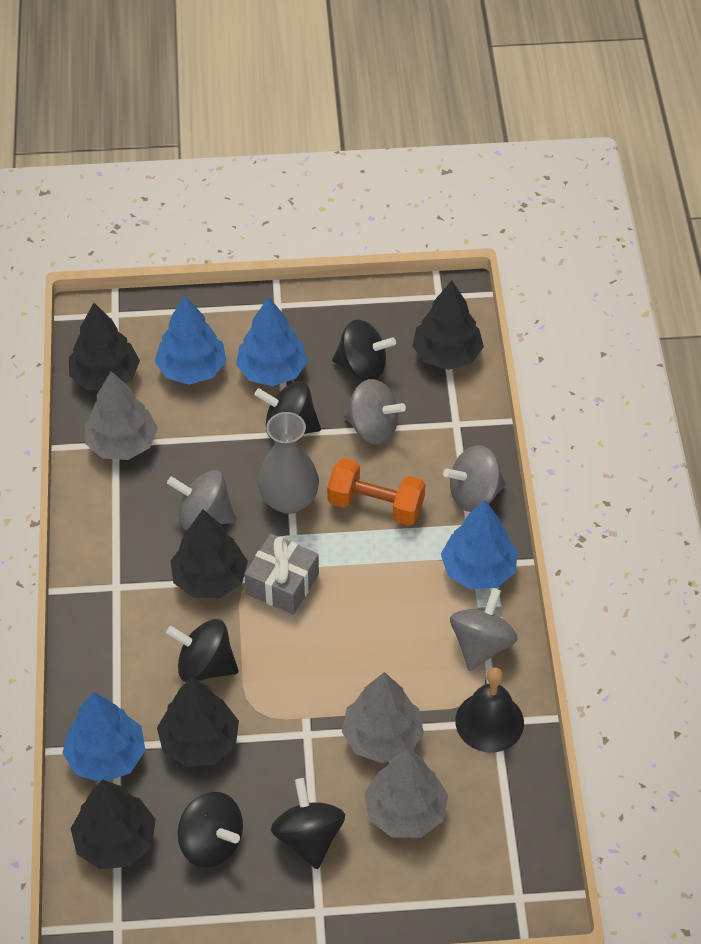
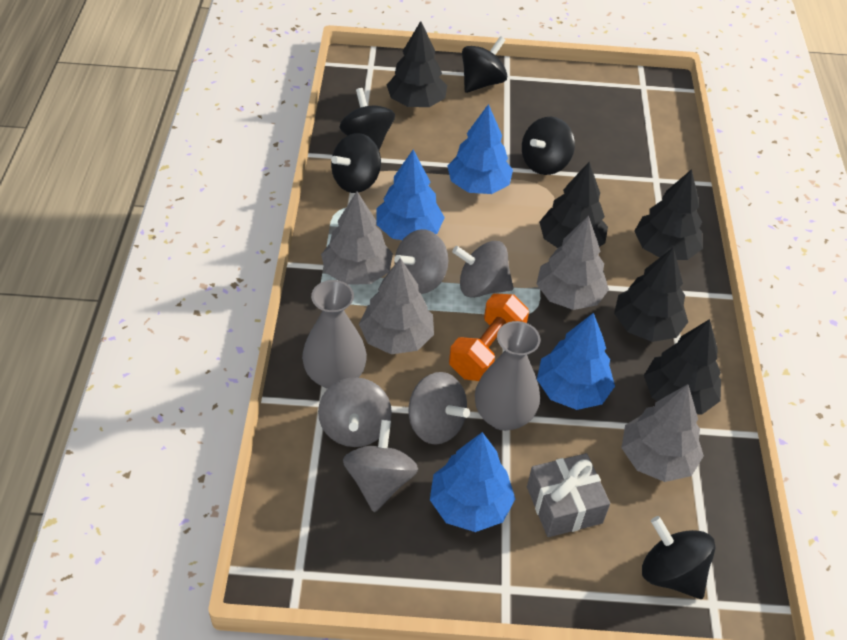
black bell: 1 -> 0
grey spinning top: 4 -> 5
grey tree: 3 -> 4
grey vase: 1 -> 2

